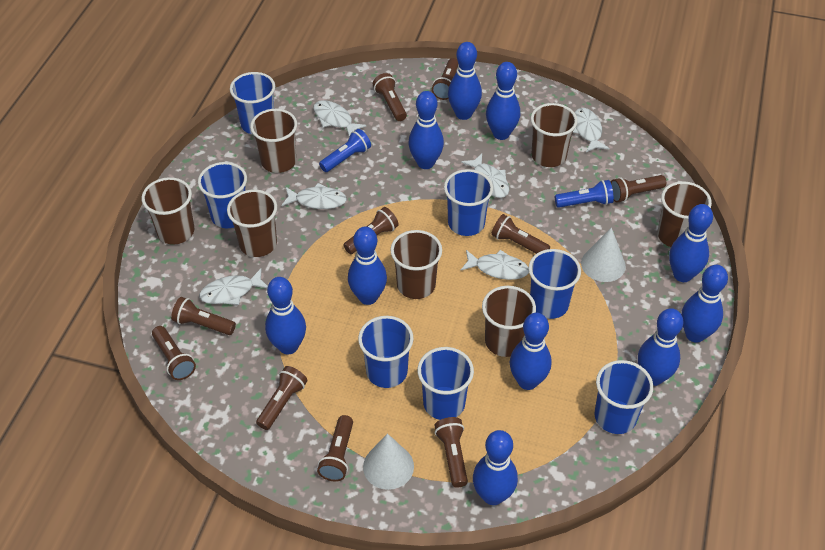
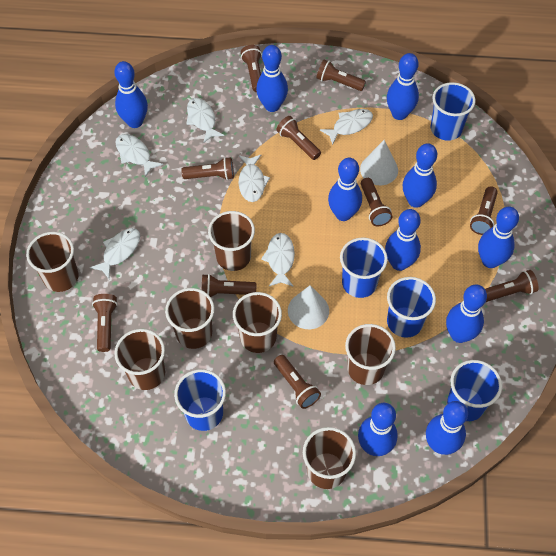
blue cup: 7 -> 5
blue flashlight: 2 -> 0

